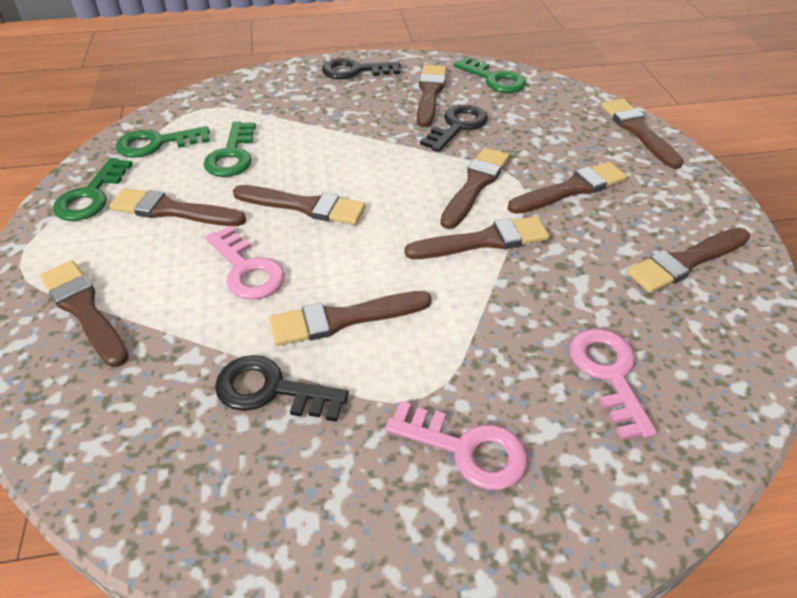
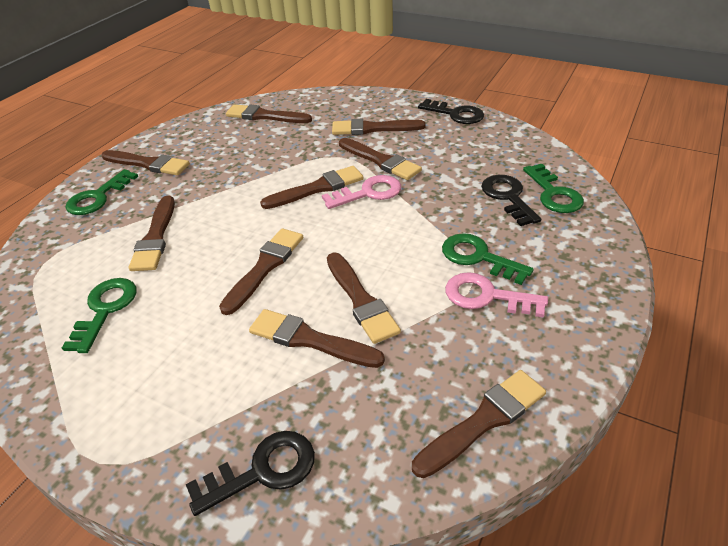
pink key: 3 -> 2

